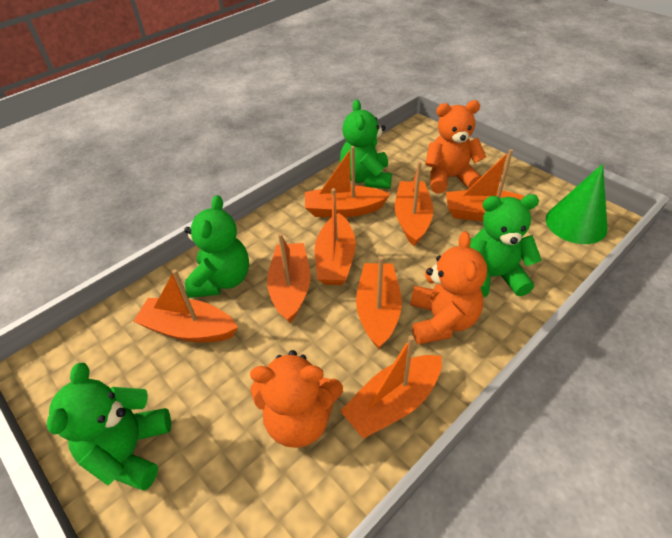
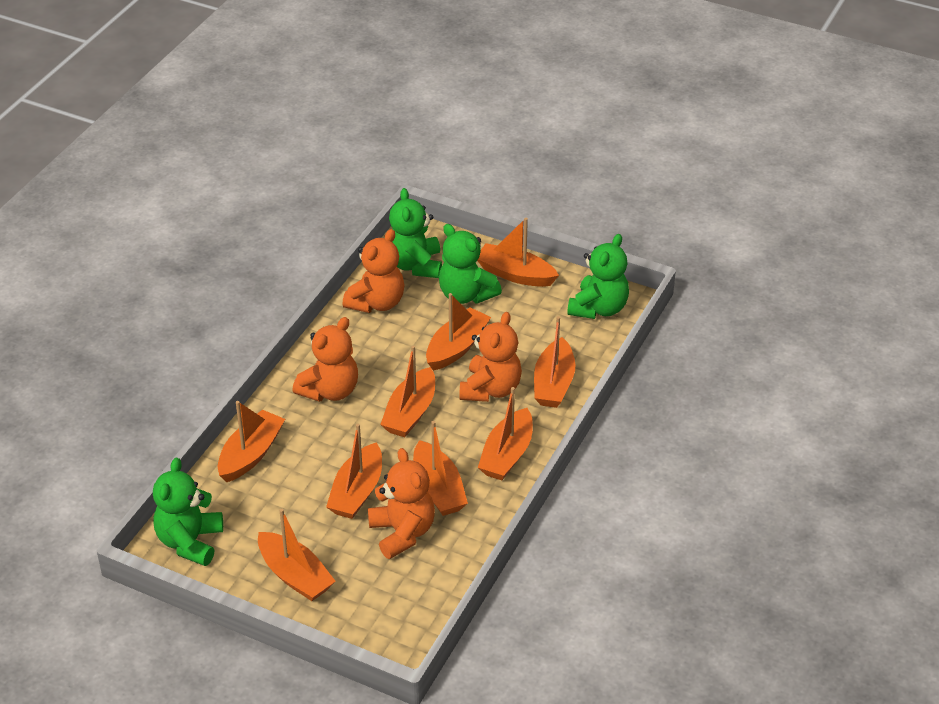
green cone: 1 -> 0
orange boat: 8 -> 9
orange teddy bear: 3 -> 4

